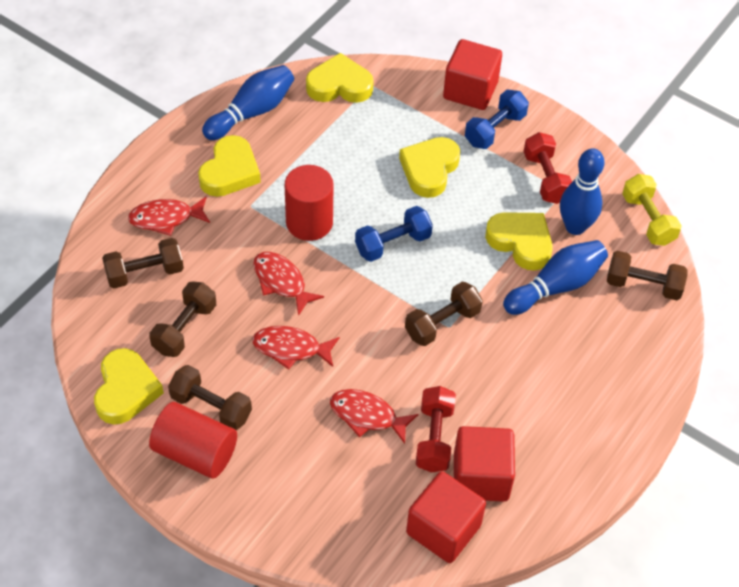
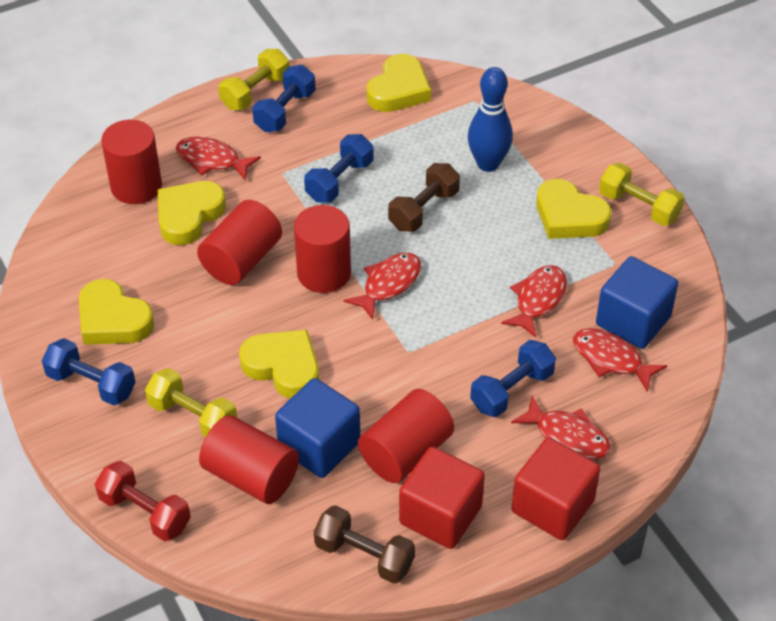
blue bowling pin: 3 -> 1
blue cube: 0 -> 2
blue dumbbell: 2 -> 4
brown dumbbell: 5 -> 2
red cube: 3 -> 2
red cylinder: 2 -> 5
red dumbbell: 2 -> 1
red fish: 4 -> 5
yellow dumbbell: 1 -> 3

